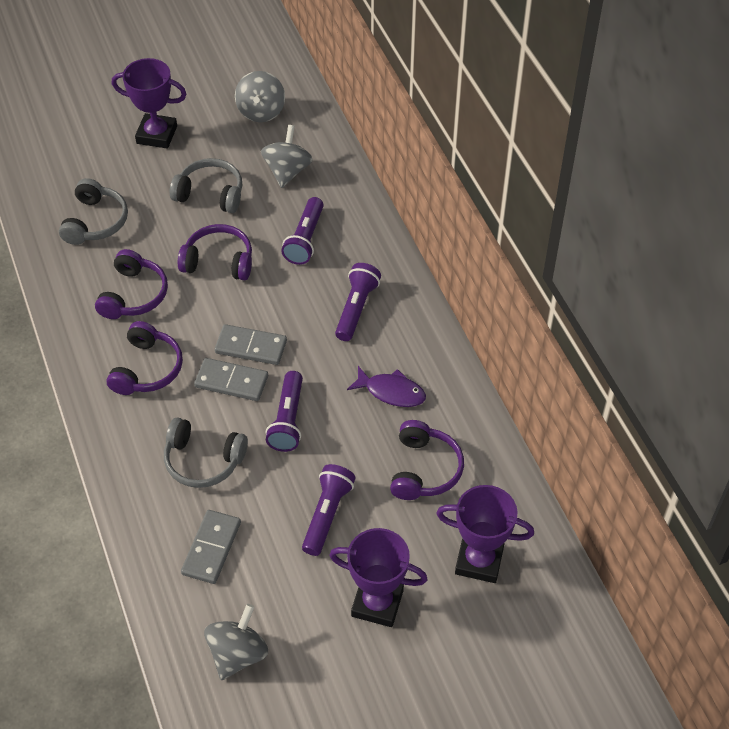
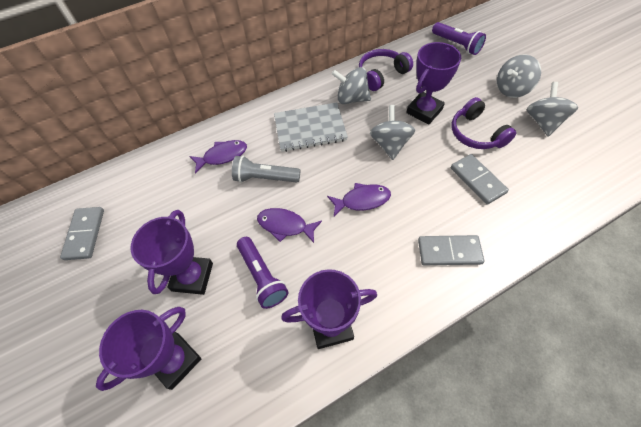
grey flashlight: 0 -> 1
grey headphones: 3 -> 0
grey notebook: 0 -> 1
grey spinning top: 3 -> 4
purple fish: 1 -> 3
purple flashlight: 4 -> 2
purple headphones: 4 -> 2
purple trophy: 3 -> 4

